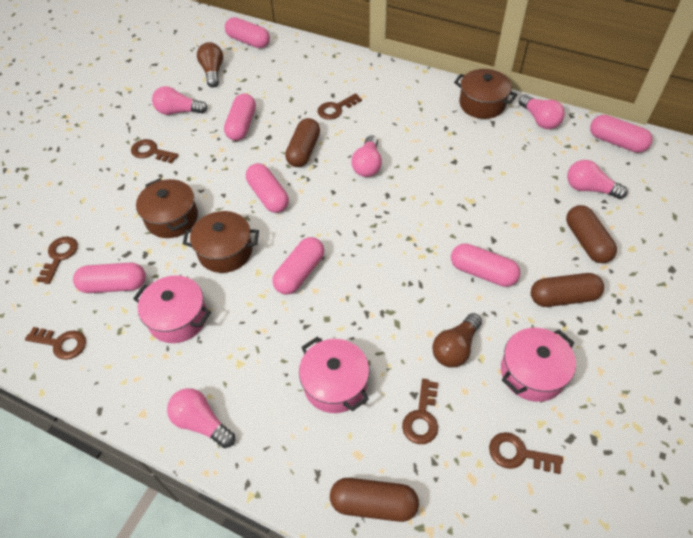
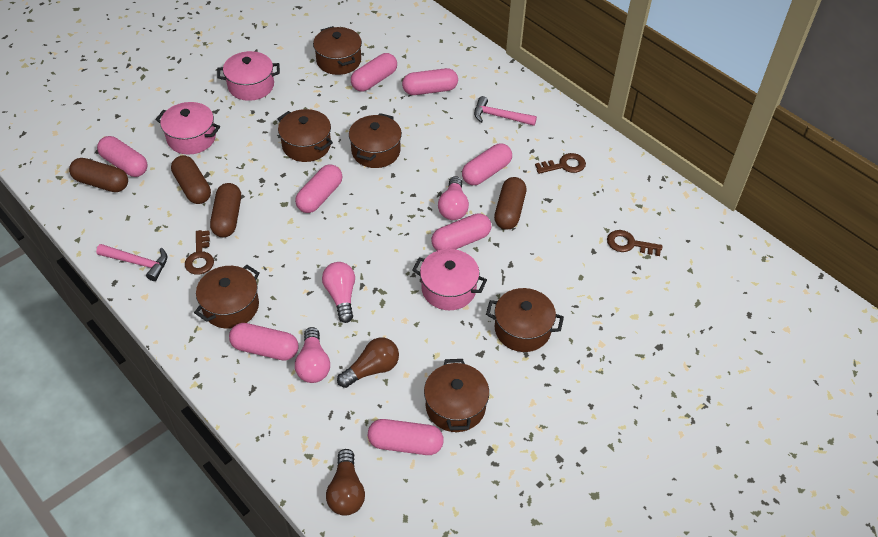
brown key: 6 -> 3
brown pot: 3 -> 6
pink capsule: 7 -> 8
pink hammer: 0 -> 2
pink light bulb: 5 -> 3

